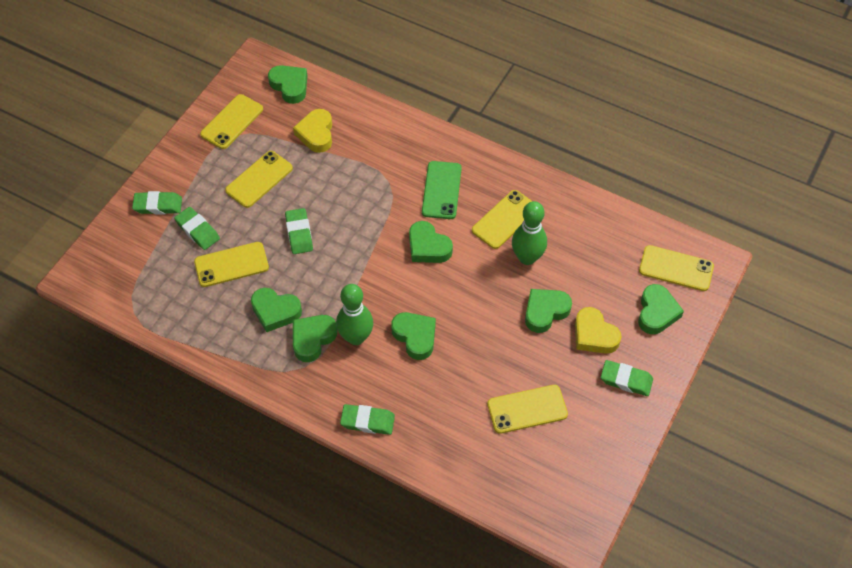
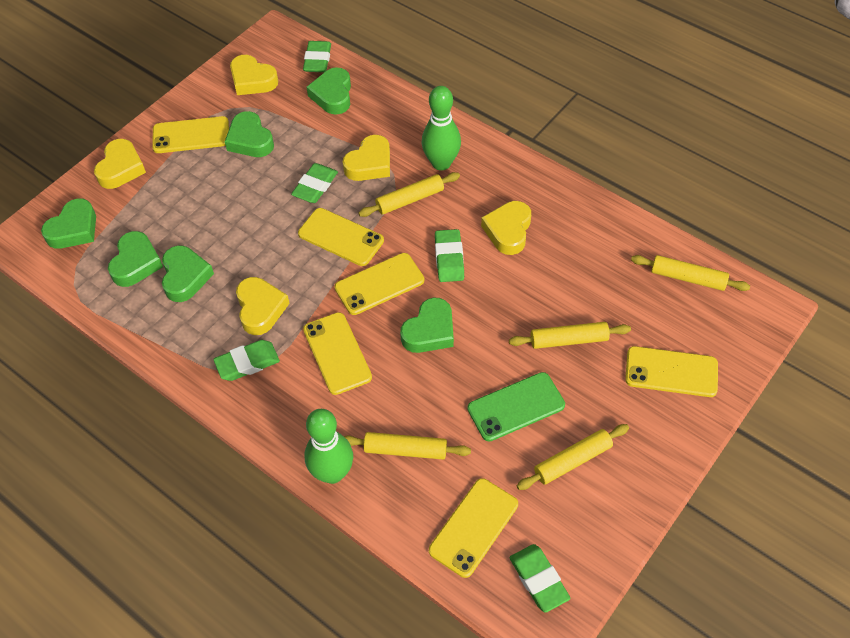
green heart: 7 -> 6
yellow heart: 2 -> 5
yellow rolling pin: 0 -> 5

